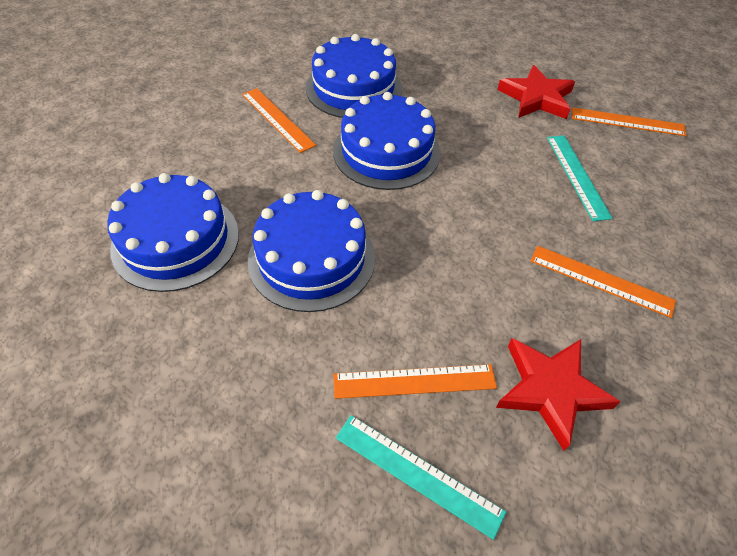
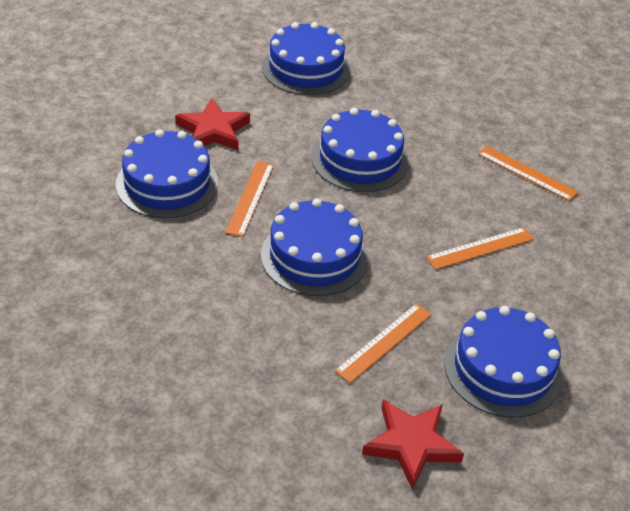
blue cake: 4 -> 5
turquoise ruler: 2 -> 0

